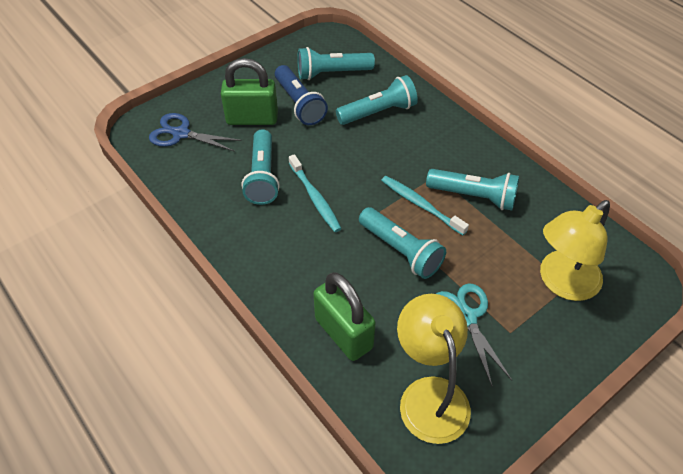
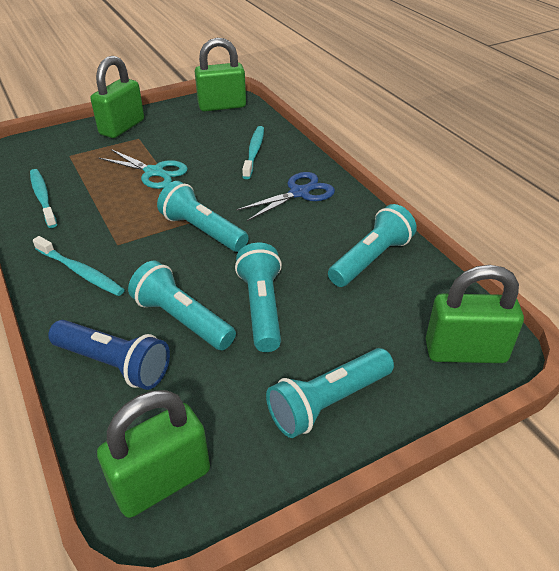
green padlock: 2 -> 4
turquoise toothbrush: 2 -> 3
yellow lamp: 2 -> 0

